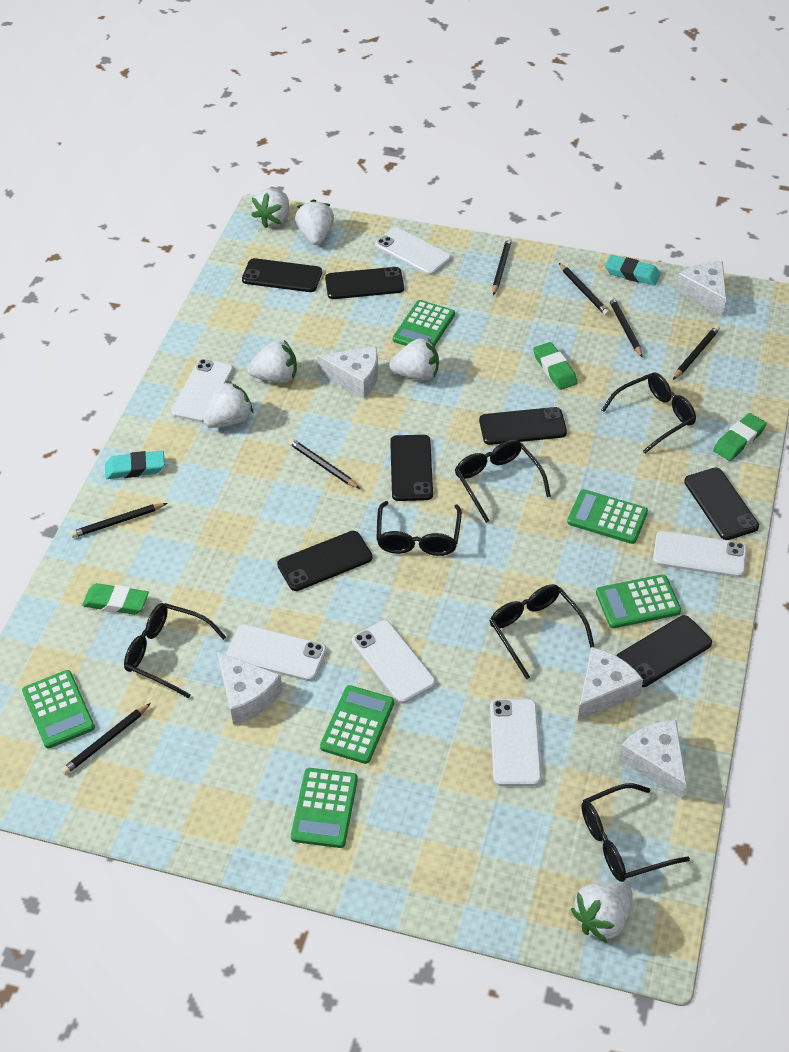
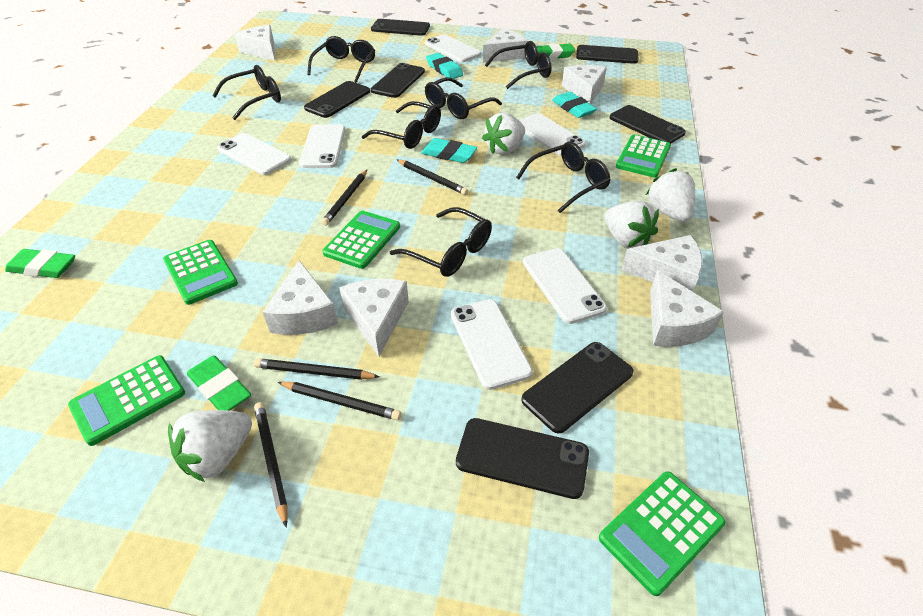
black glasses: 6 -> 7
black pencil: 7 -> 5
green calculator: 6 -> 5
turquoise eraser: 2 -> 3
white cheese: 5 -> 7
white strawberry: 6 -> 4

